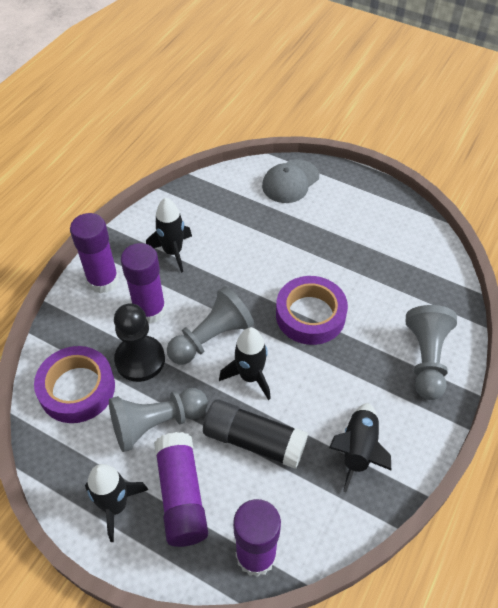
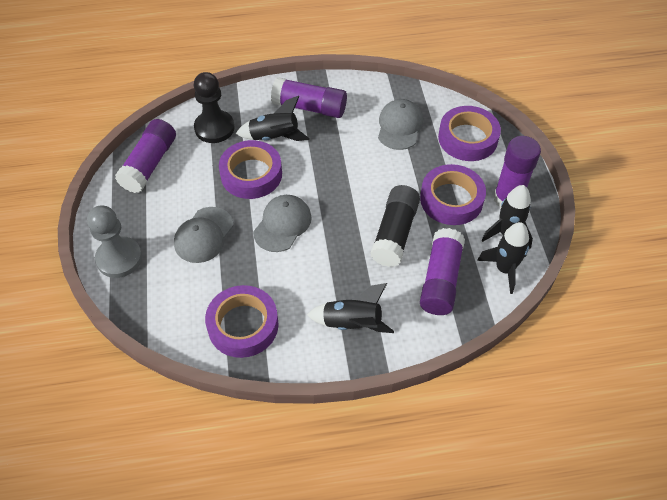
grey cap: 1 -> 3
grey pawn: 3 -> 1
purple tape: 2 -> 4

